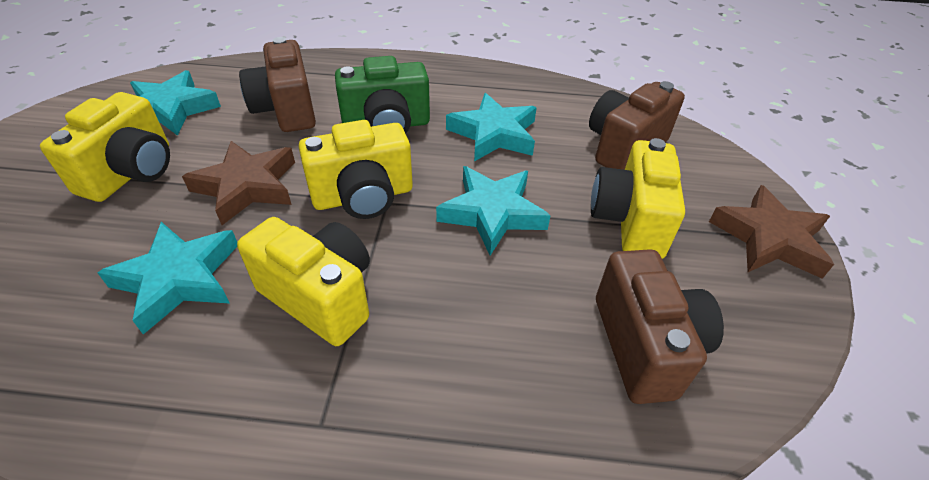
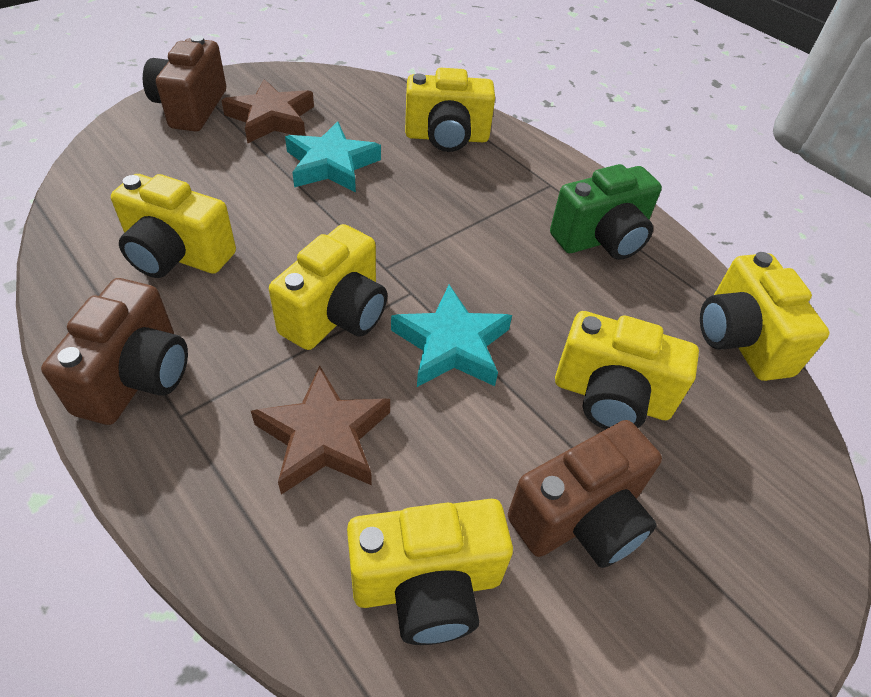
turquoise star: 4 -> 2
yellow camera: 4 -> 6

